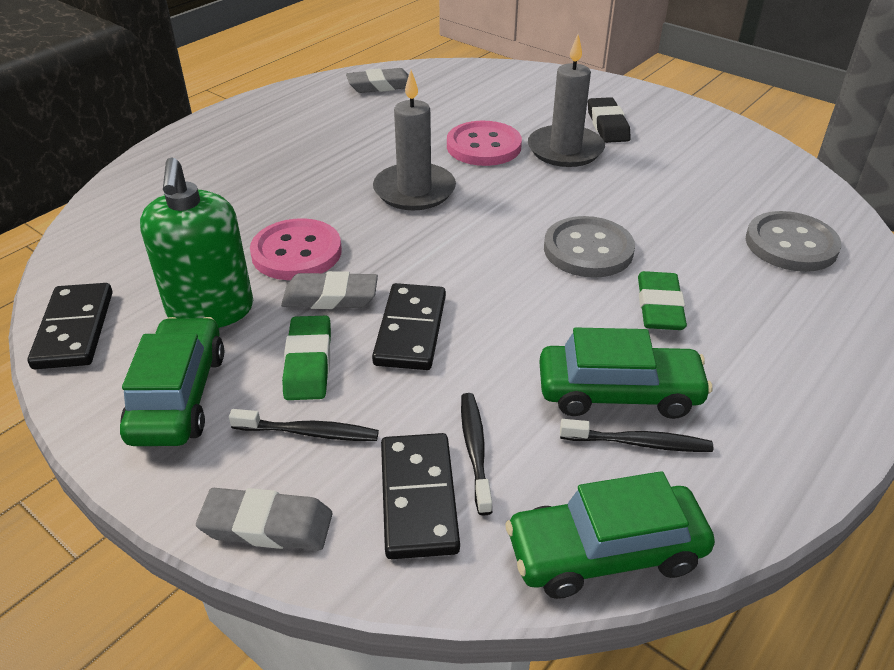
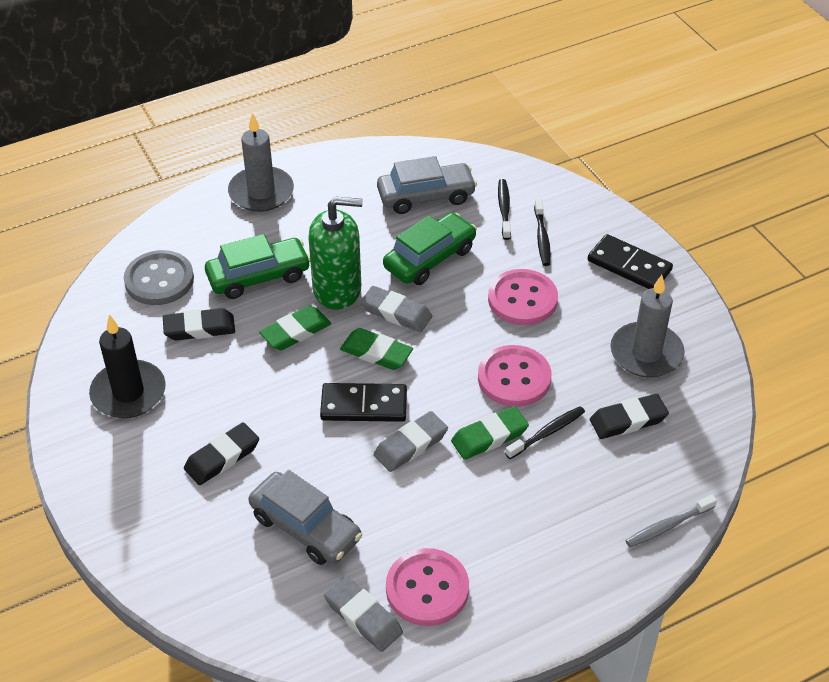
black candle: 0 -> 1
black domino: 3 -> 2
black eraser: 1 -> 3
green car: 3 -> 2
green eraser: 2 -> 3
grey button: 2 -> 1
grey car: 0 -> 2
grey toothbrush: 0 -> 1
pink button: 2 -> 3

